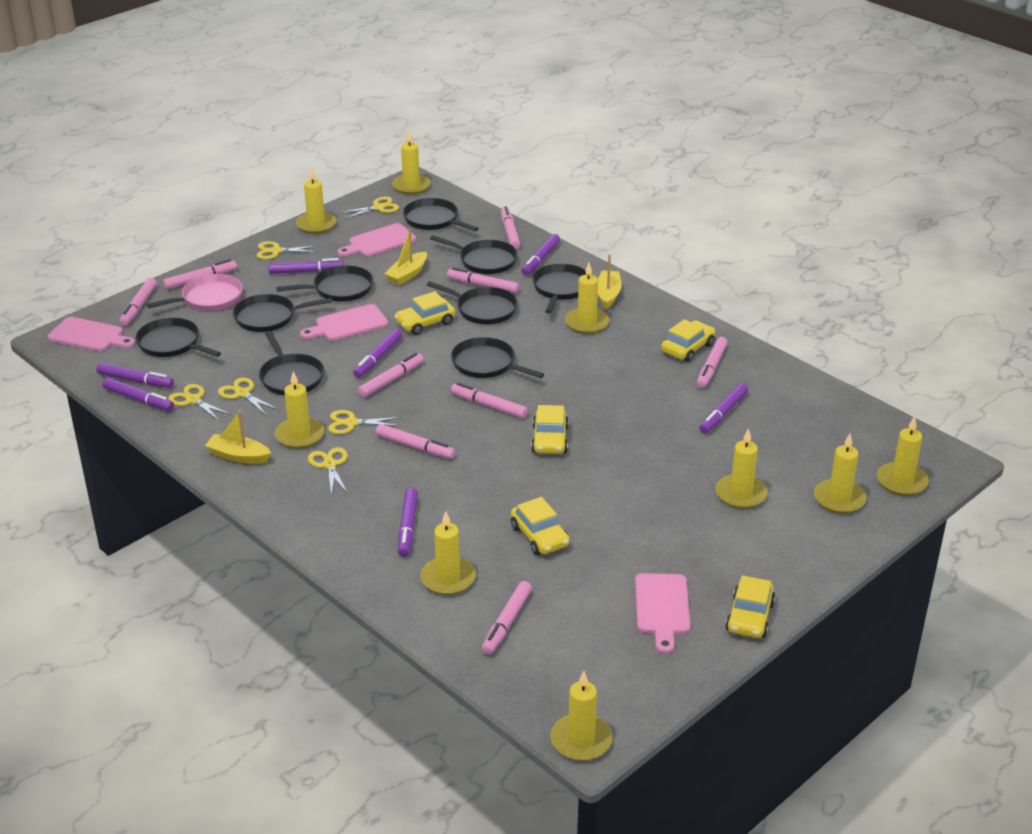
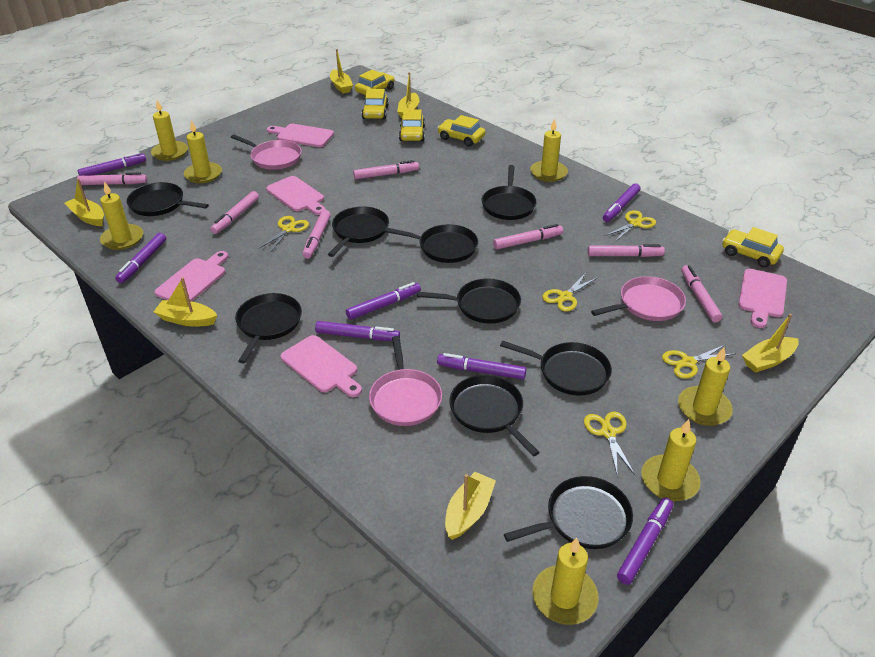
pink cutting board: 4 -> 5
pink marker: 9 -> 7
pink pan: 1 -> 3
yellow boat: 3 -> 6
yellow candle: 9 -> 7
yellow scissors: 6 -> 5

